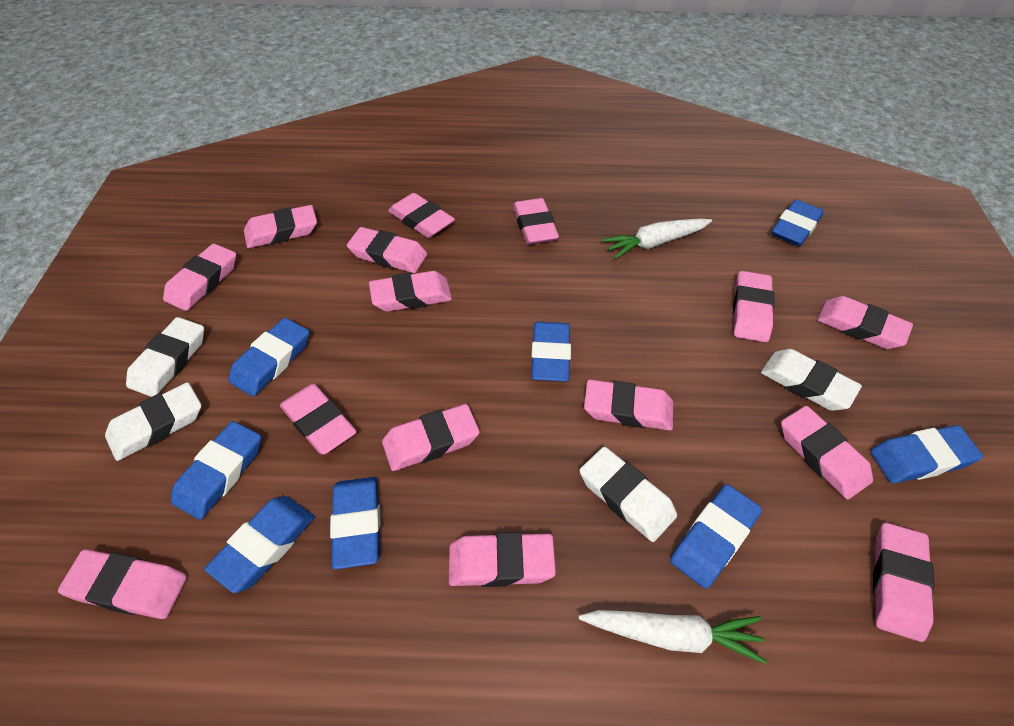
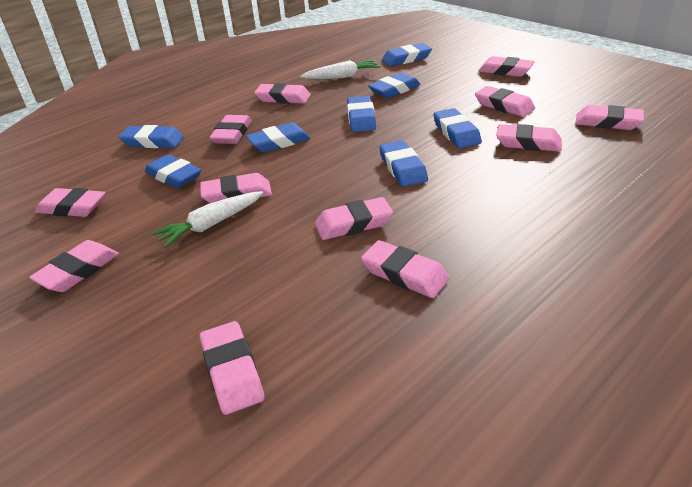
pink eraser: 15 -> 12
white eraser: 4 -> 0

